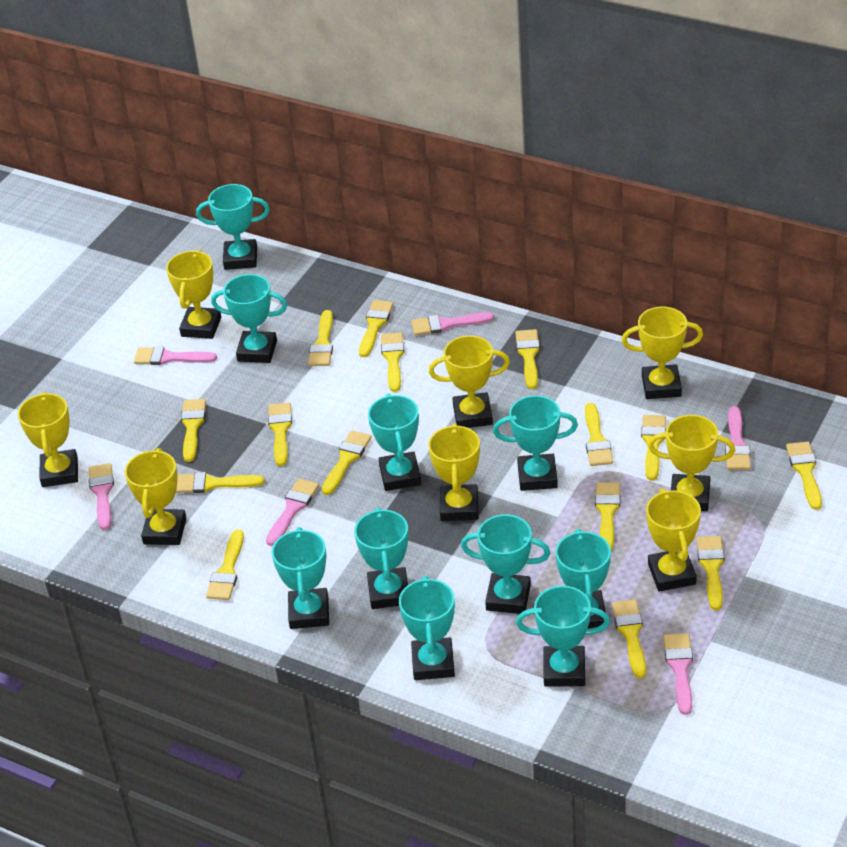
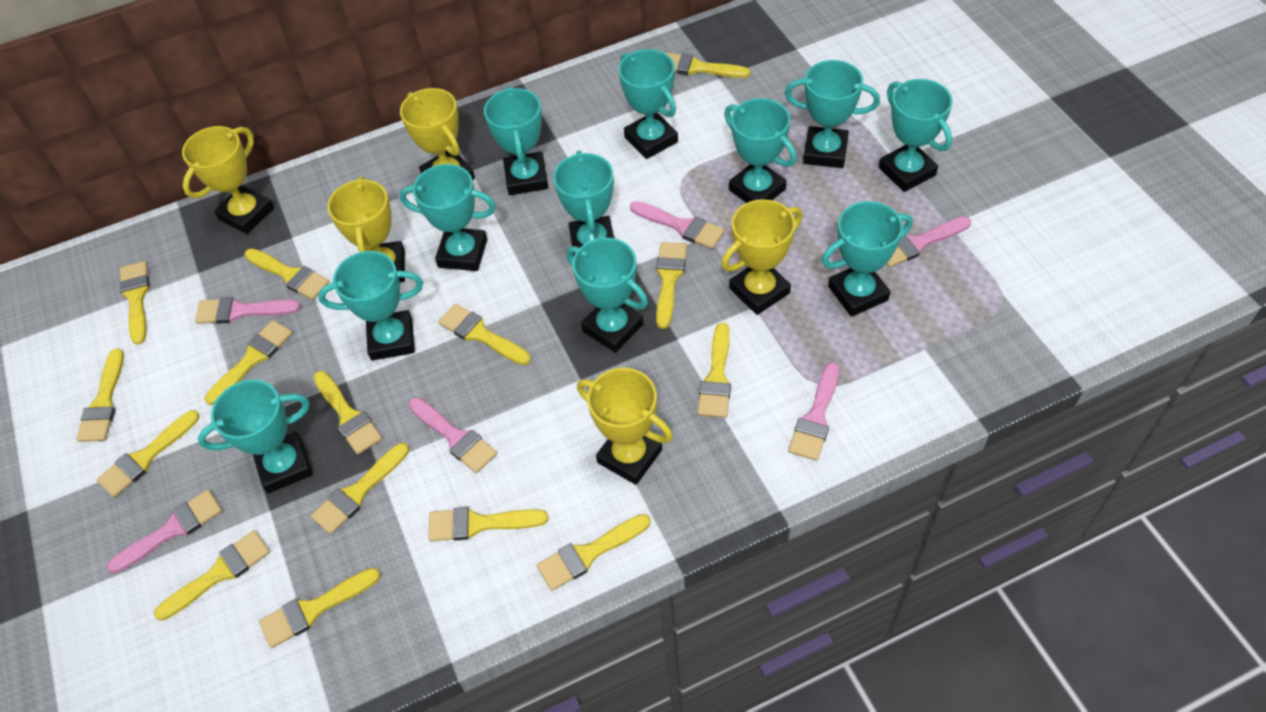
turquoise trophy: 10 -> 11
yellow trophy: 8 -> 5

